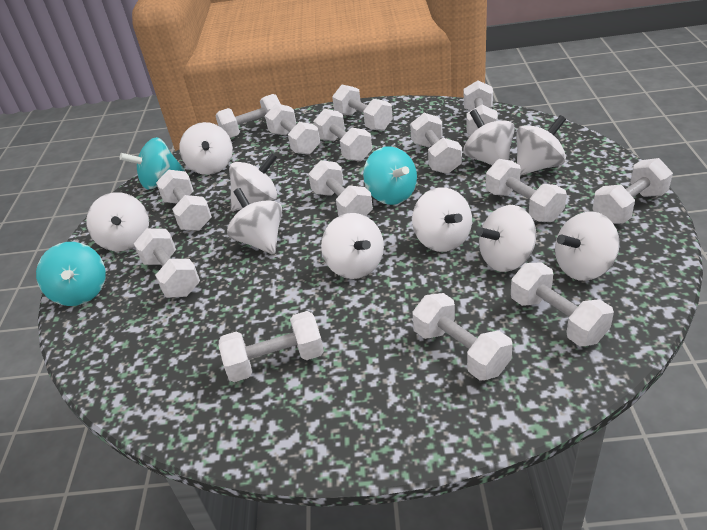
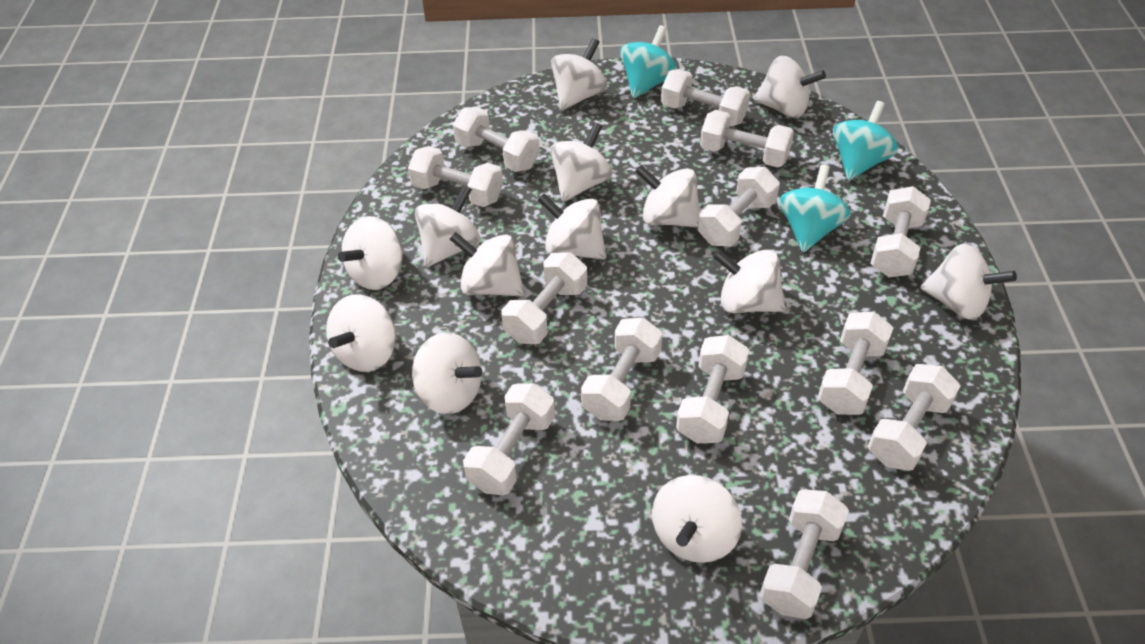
white dumbbell: 14 -> 13
white spinning top: 10 -> 13

